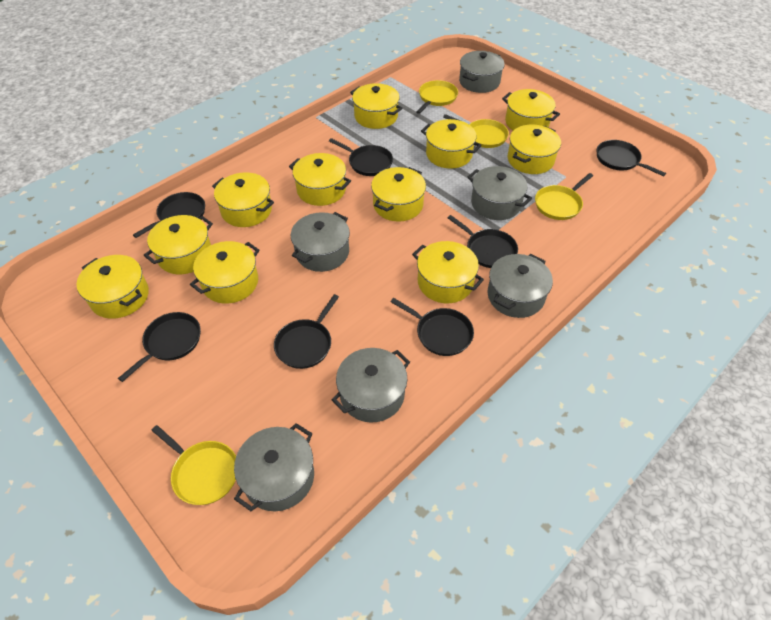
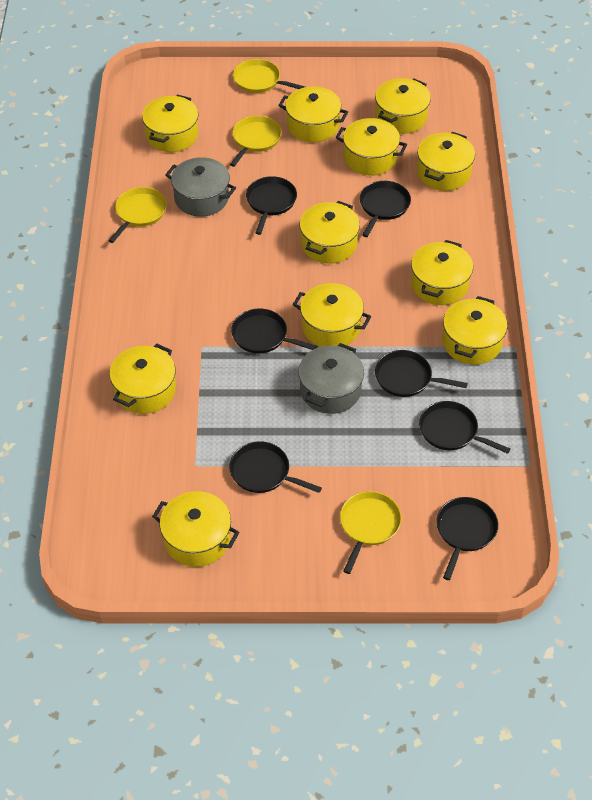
grey pot: 6 -> 2

